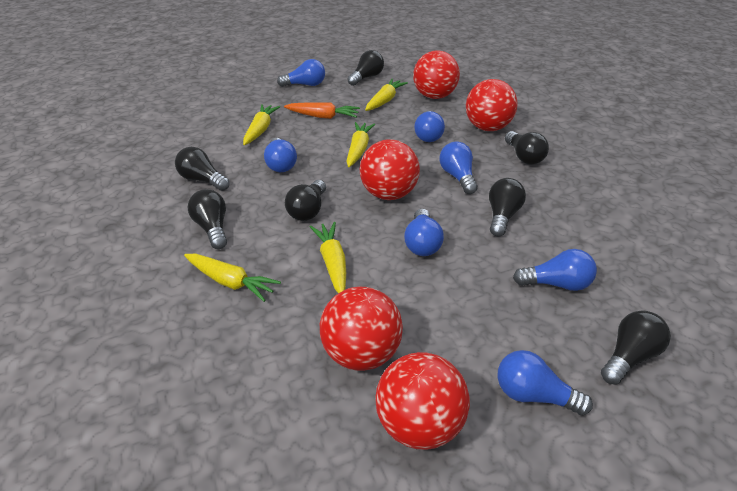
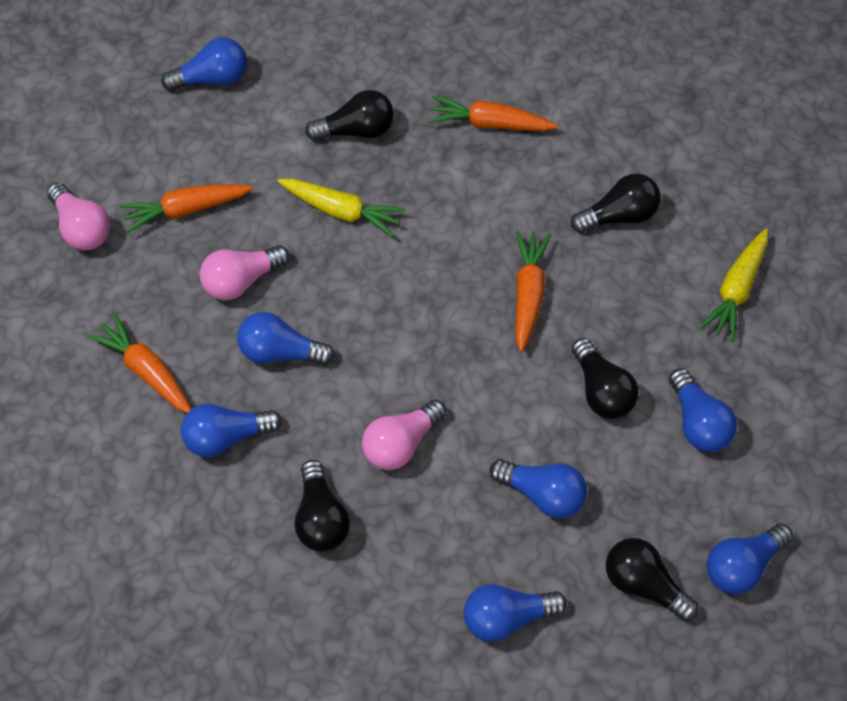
black light bulb: 7 -> 5
orange carrot: 1 -> 4
pink light bulb: 0 -> 3
red ball: 5 -> 0
yellow carrot: 5 -> 2

